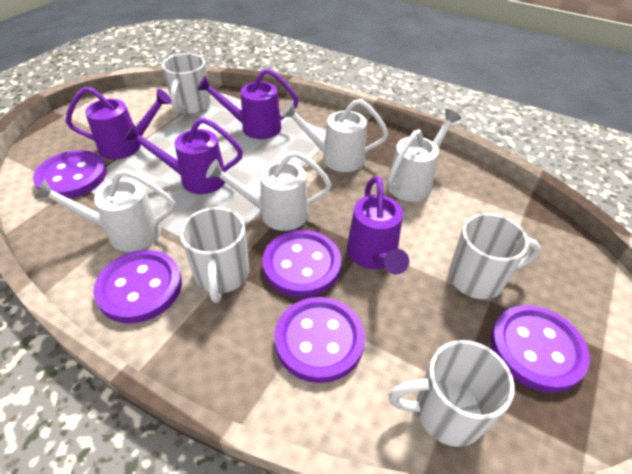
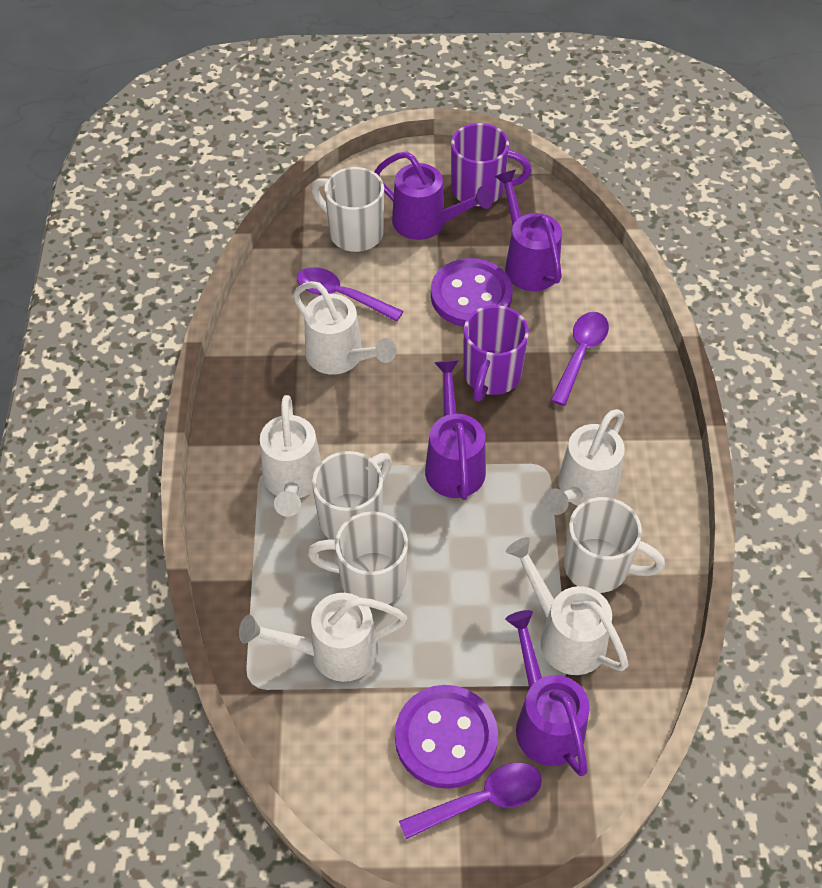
purple button: 5 -> 2
purple mug: 0 -> 2
purple spoon: 0 -> 3
white watering can: 4 -> 5

